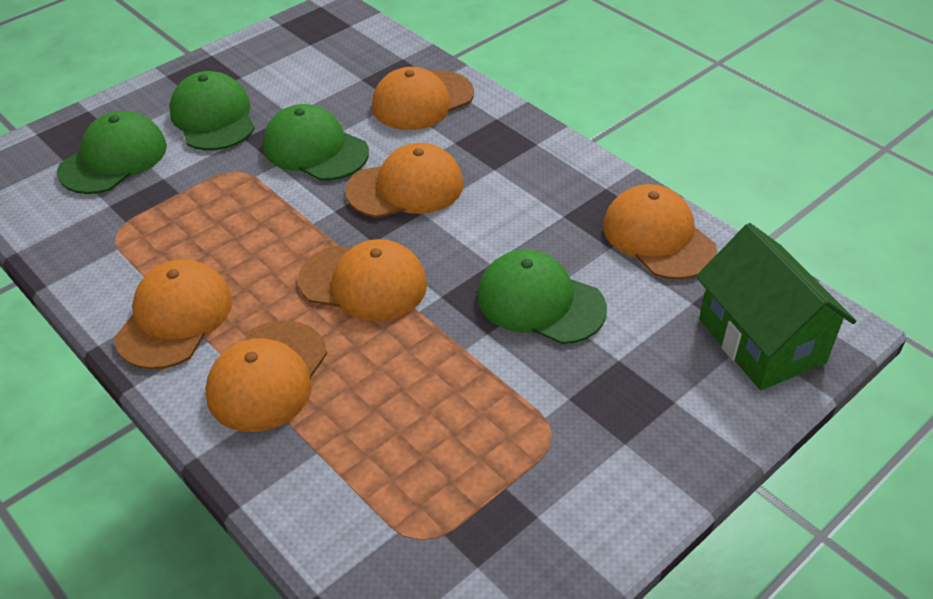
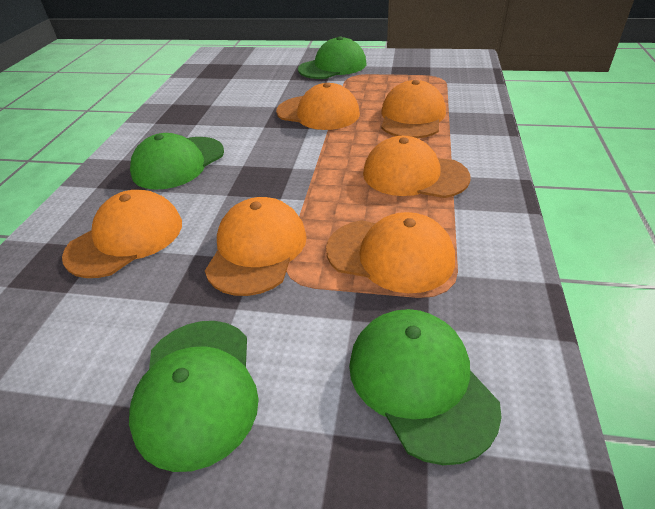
green house: 1 -> 0

